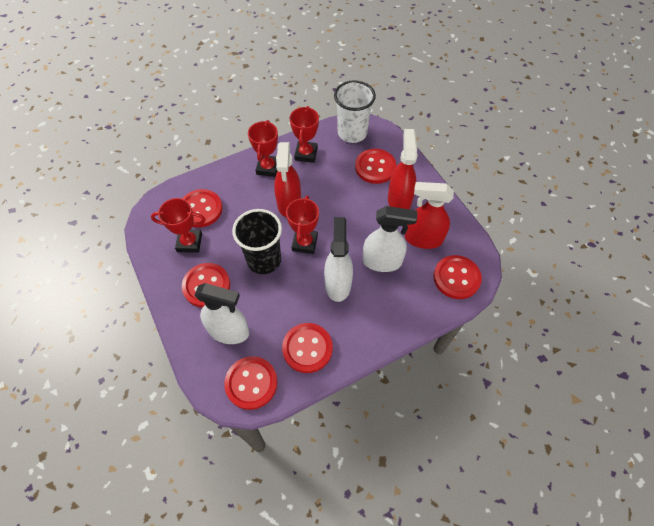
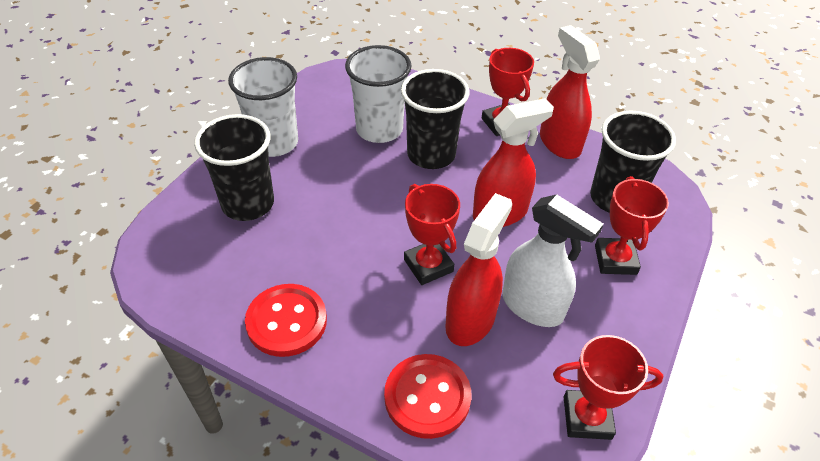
black cup: 1 -> 3
red button: 6 -> 2
white cup: 1 -> 2
white spray bottle: 3 -> 1

